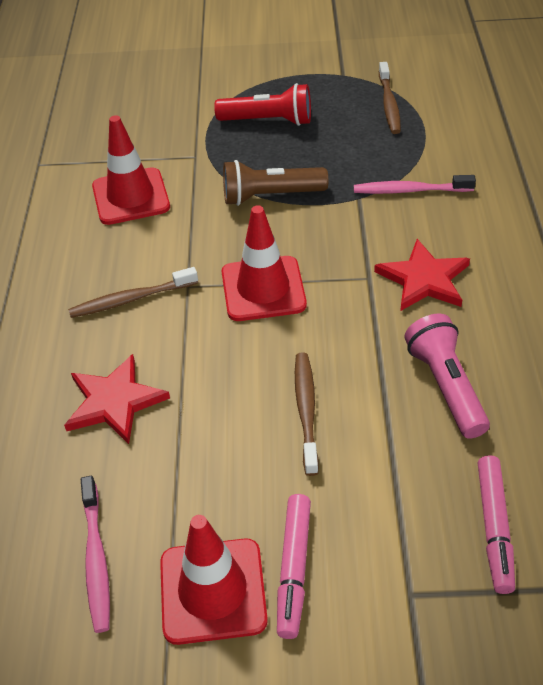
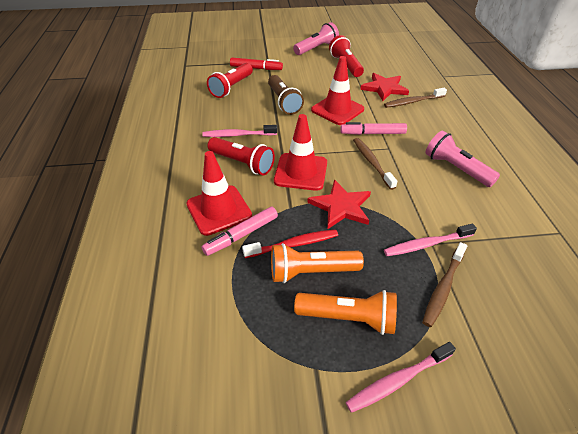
orange flashlight: 0 -> 2
pink flashlight: 1 -> 2
pink toothbrush: 2 -> 3
red flashlight: 1 -> 3
red marker: 0 -> 1
red toothbrush: 0 -> 1

